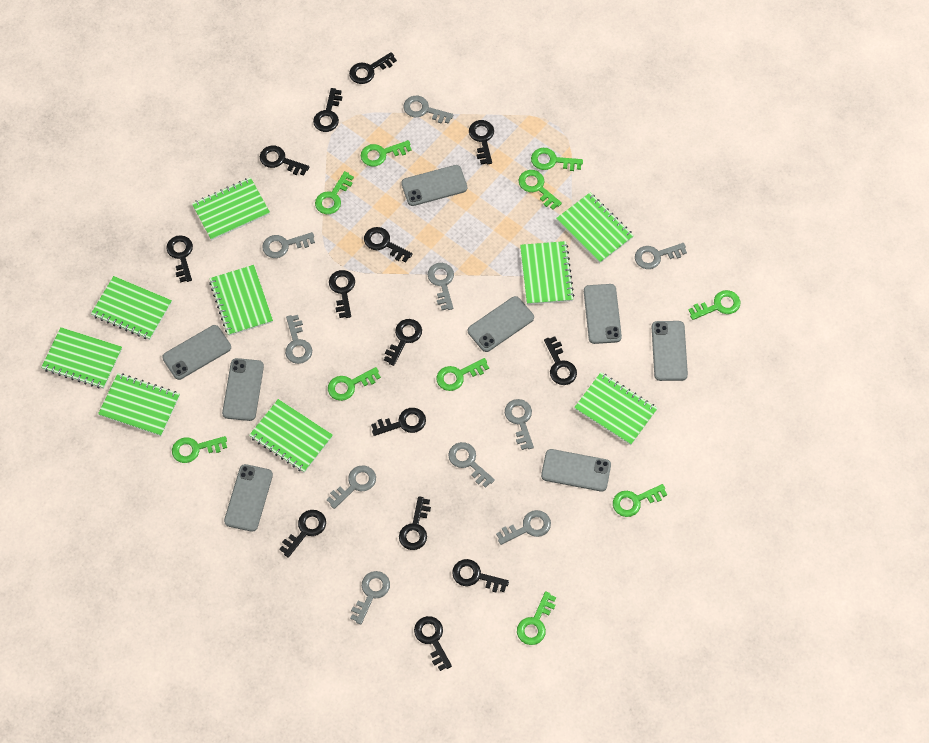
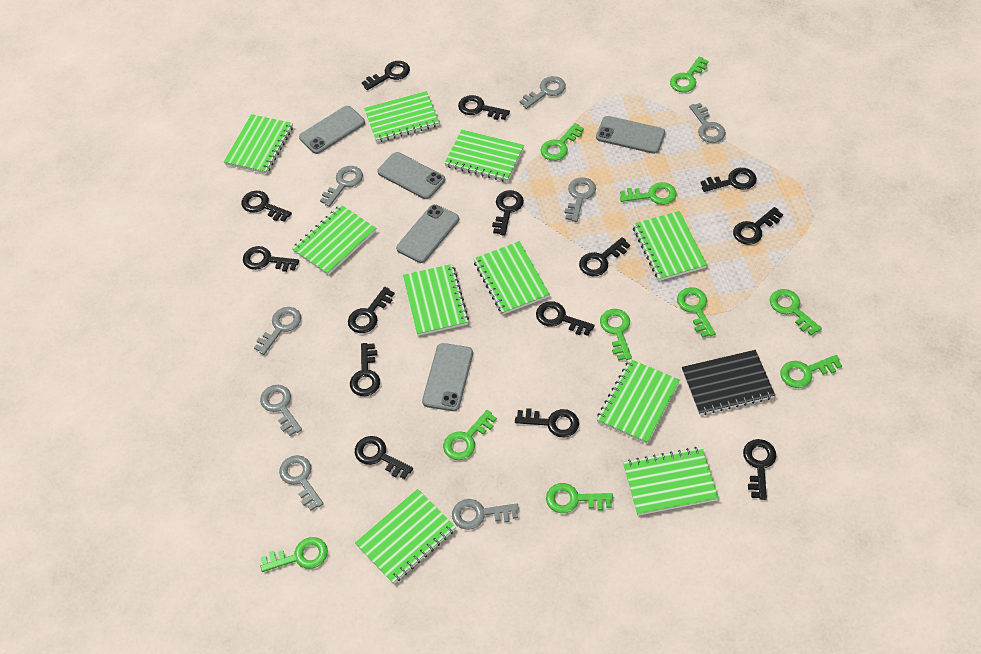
black notebook: 0 -> 1
green notebook: 9 -> 10
grey key: 10 -> 8
grey phone: 8 -> 5

